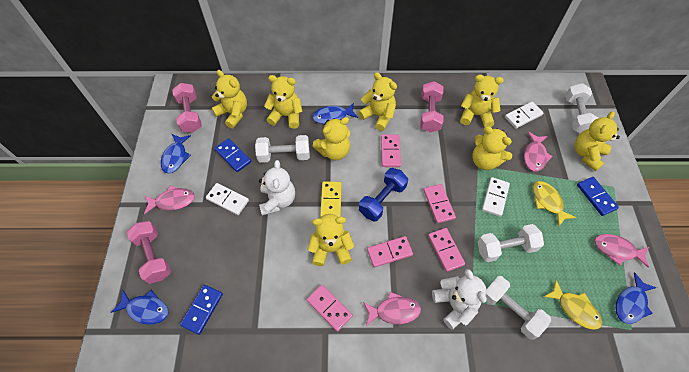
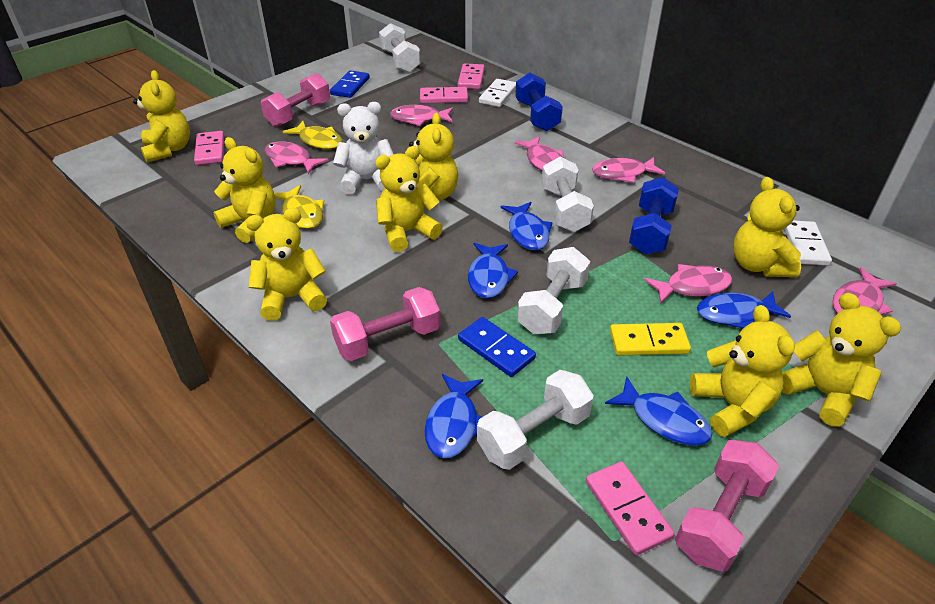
blue domino: 3 -> 2
blue dumbbell: 1 -> 2
blue fish: 4 -> 5
pink domino: 5 -> 4
pink fish: 4 -> 6
white domino: 3 -> 2
white teddy bear: 2 -> 1

